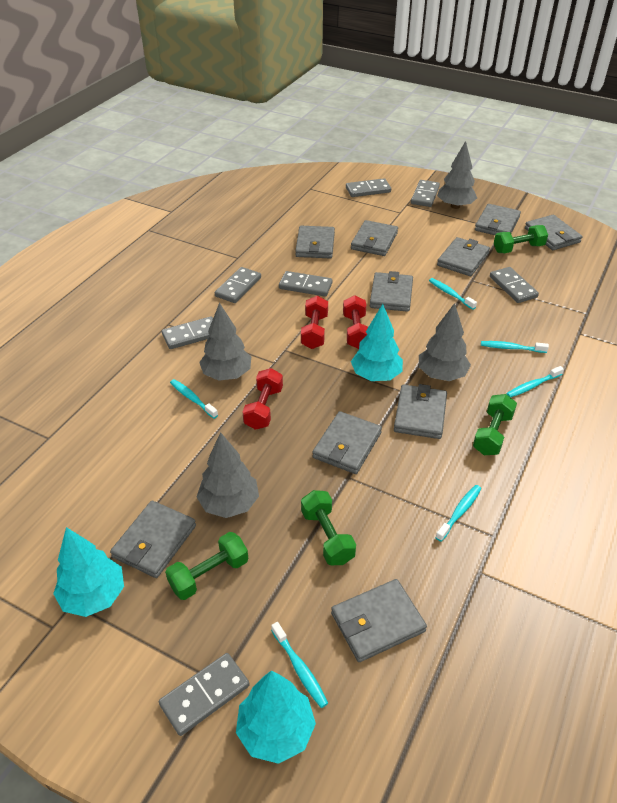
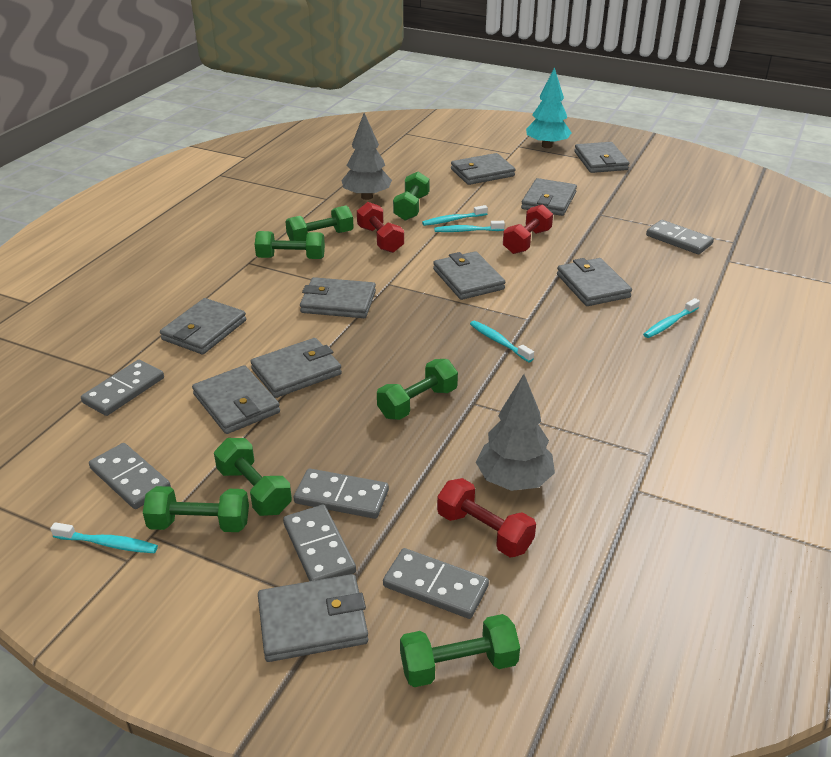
green dumbbell: 4 -> 7
grey domino: 7 -> 6
grey tree: 4 -> 2
turquoise toothbrush: 6 -> 5
turquoise tree: 3 -> 1

